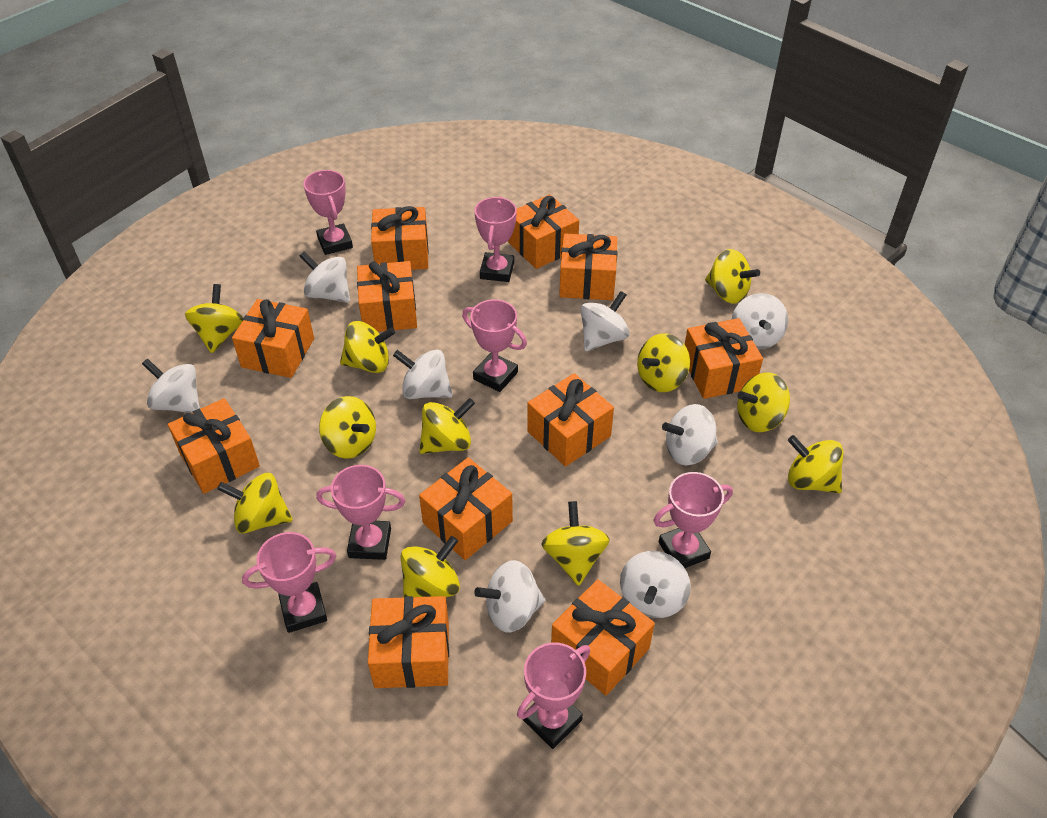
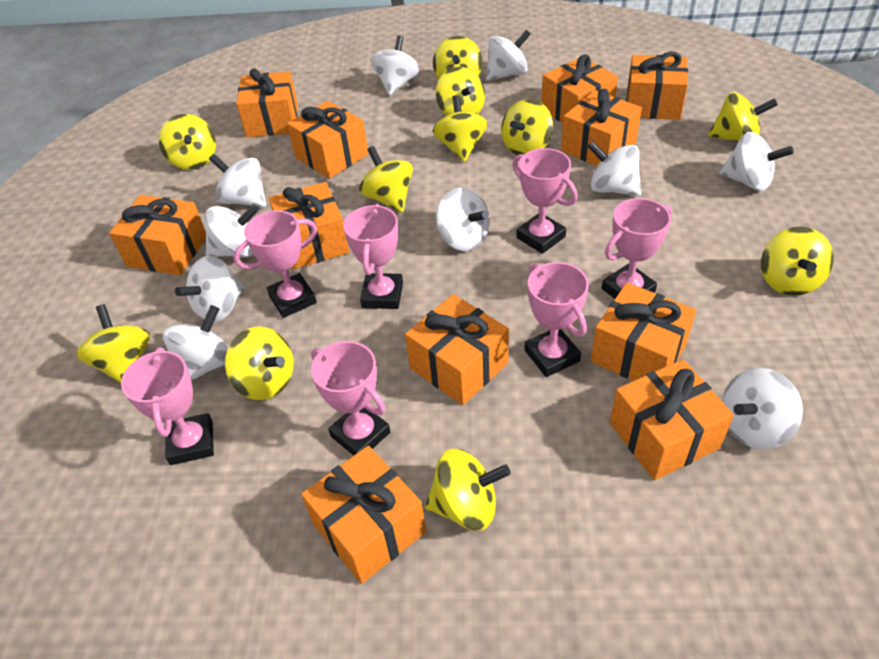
white spinning top: 8 -> 10

